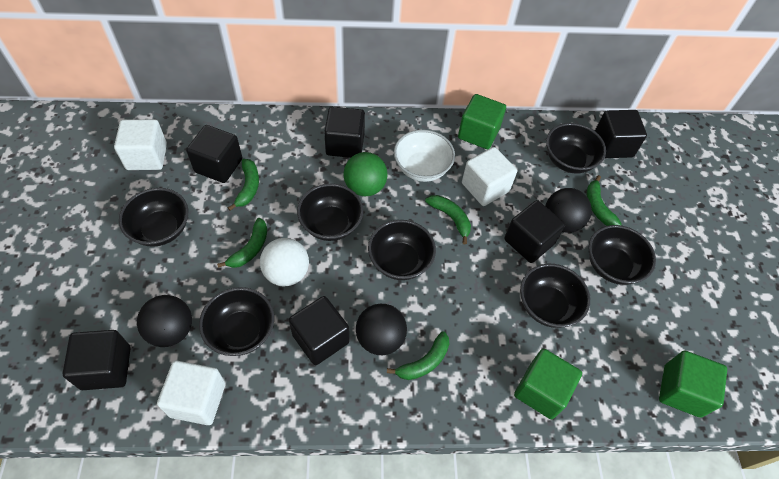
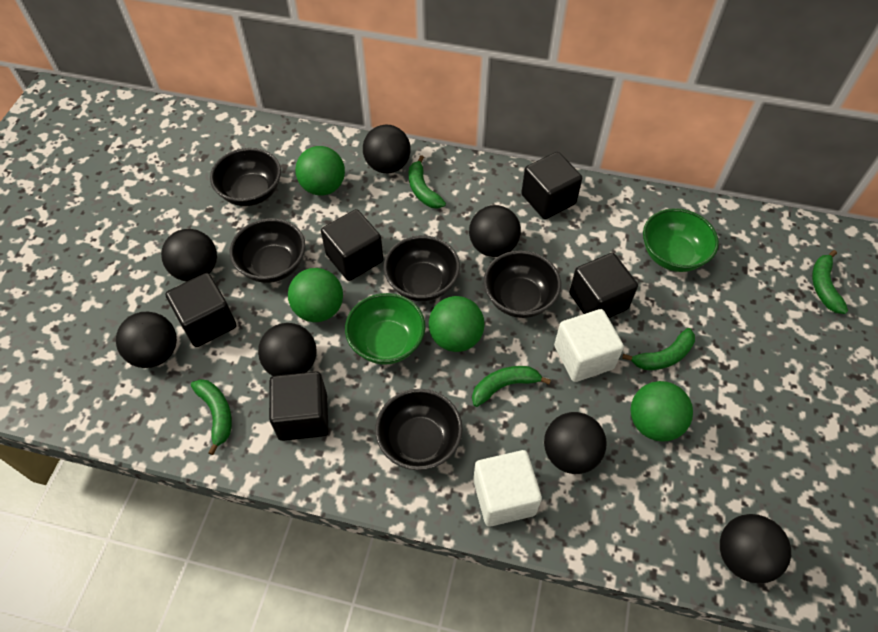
black ball: 3 -> 7
black bowl: 7 -> 5
black cube: 6 -> 5
green ball: 1 -> 4
green bowl: 0 -> 2
green cube: 3 -> 0
white ball: 1 -> 0
white bowl: 1 -> 0
white cube: 3 -> 2

